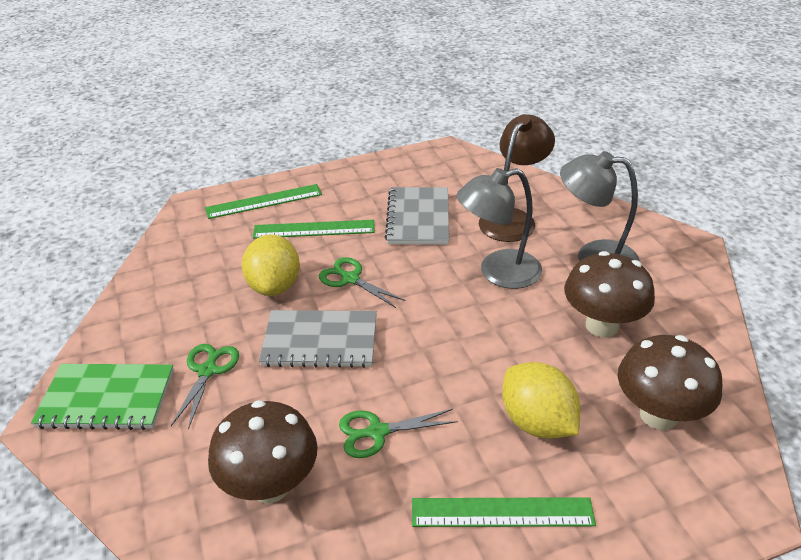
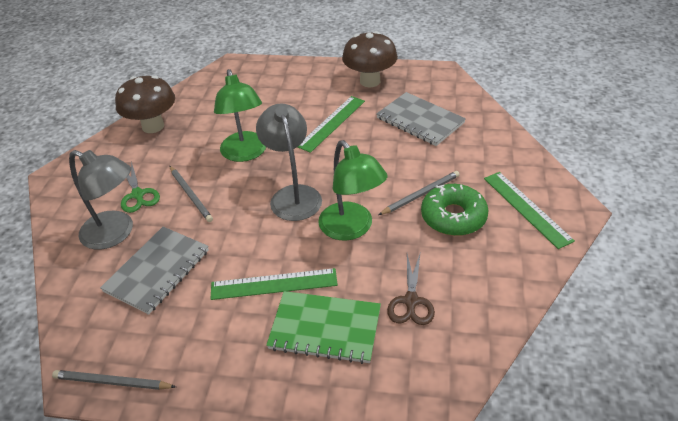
brown lamp: 1 -> 0
brown mushroom: 3 -> 2
brown scissors: 0 -> 1
green donut: 0 -> 1
green lamp: 0 -> 2
green scissors: 3 -> 1
grey pencil: 0 -> 3
yellow lemon: 2 -> 0

